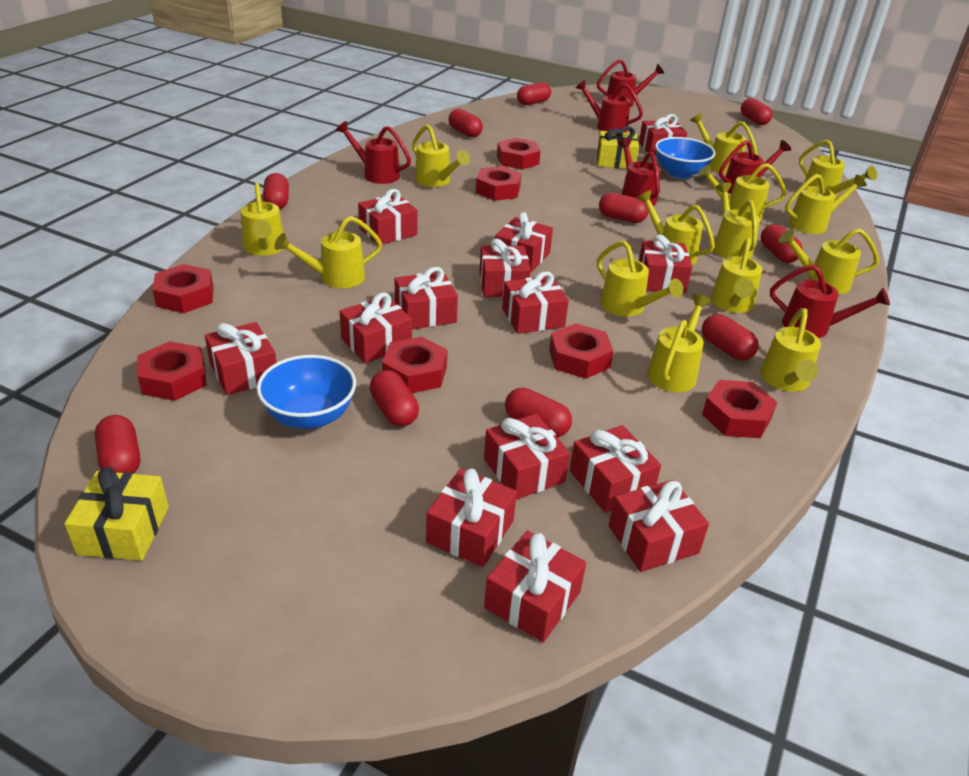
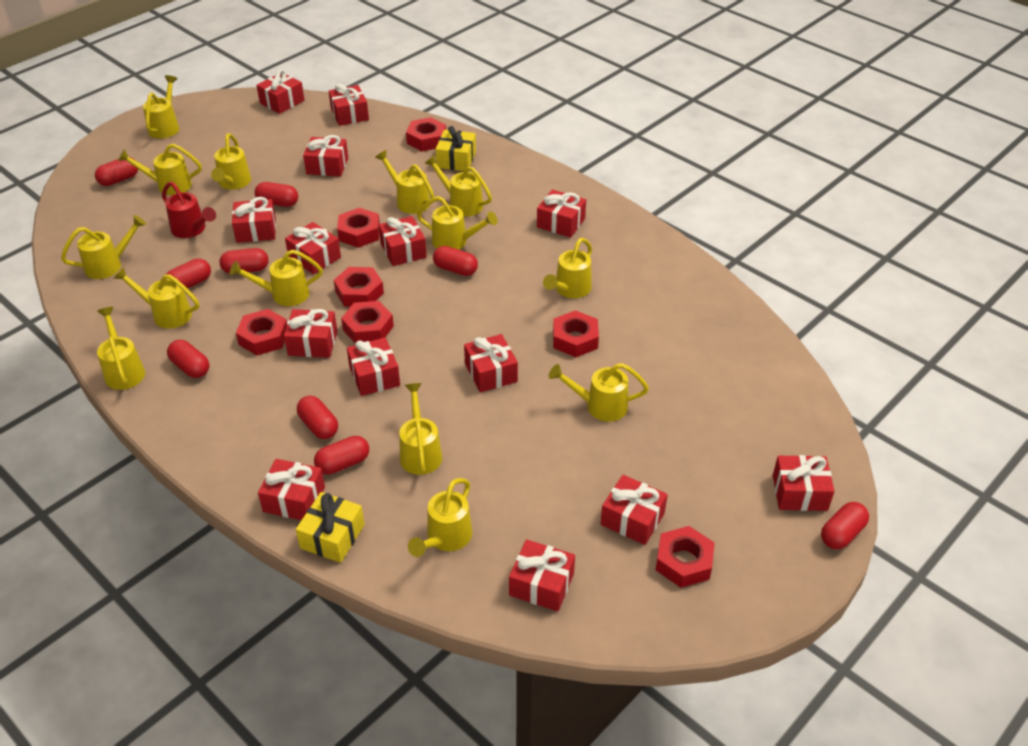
blue bowl: 2 -> 0
red capsule: 10 -> 9
red watering can: 6 -> 1

